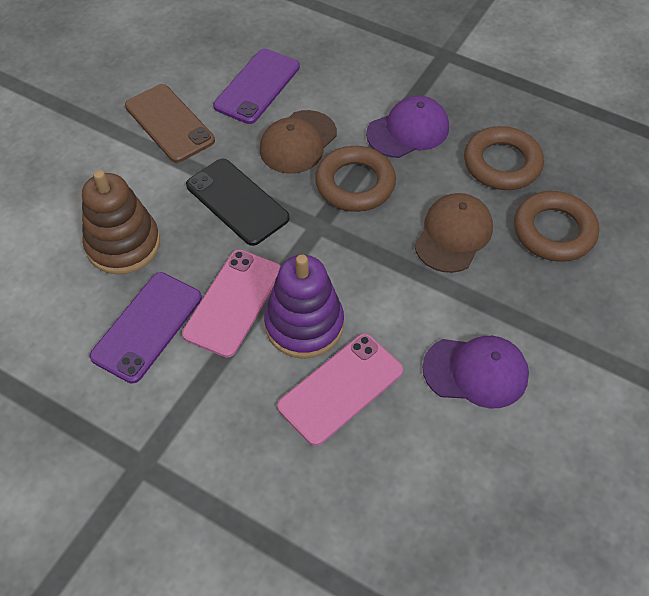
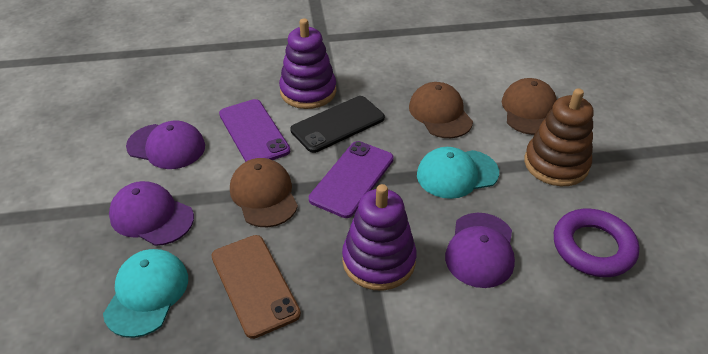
brown cap: 2 -> 3
brown ring: 3 -> 0
pink phone: 2 -> 0
purple cap: 2 -> 3
purple ring: 0 -> 1
purple stacking toy: 1 -> 2
turquoise cap: 0 -> 2

